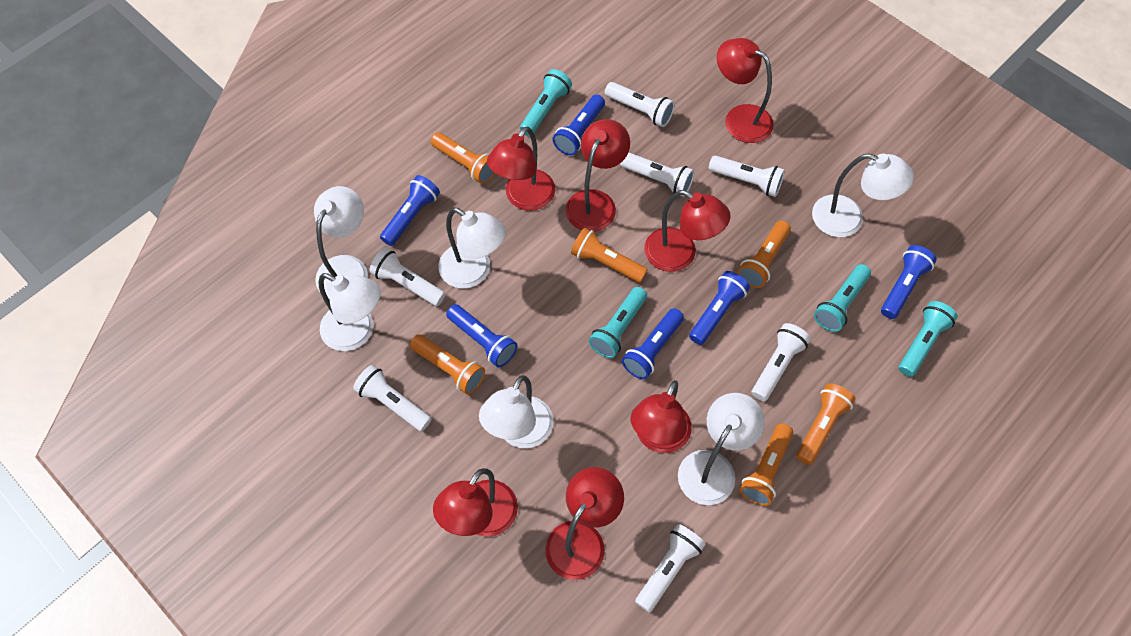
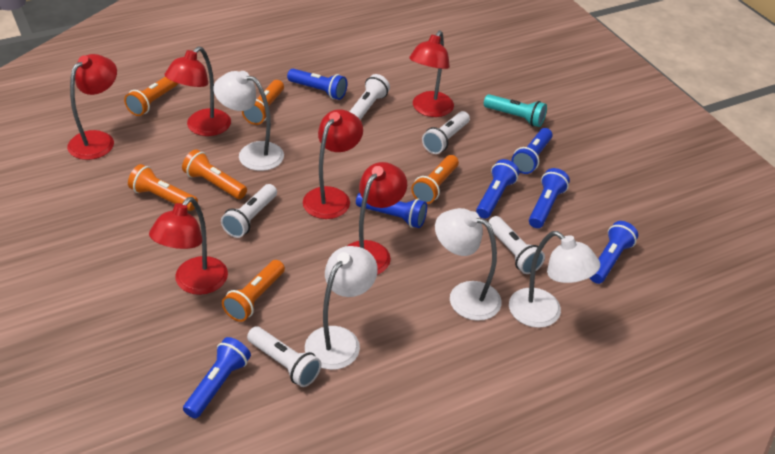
blue flashlight: 6 -> 7
red lamp: 7 -> 6
turquoise flashlight: 4 -> 1
white flashlight: 7 -> 5
white lamp: 6 -> 4

